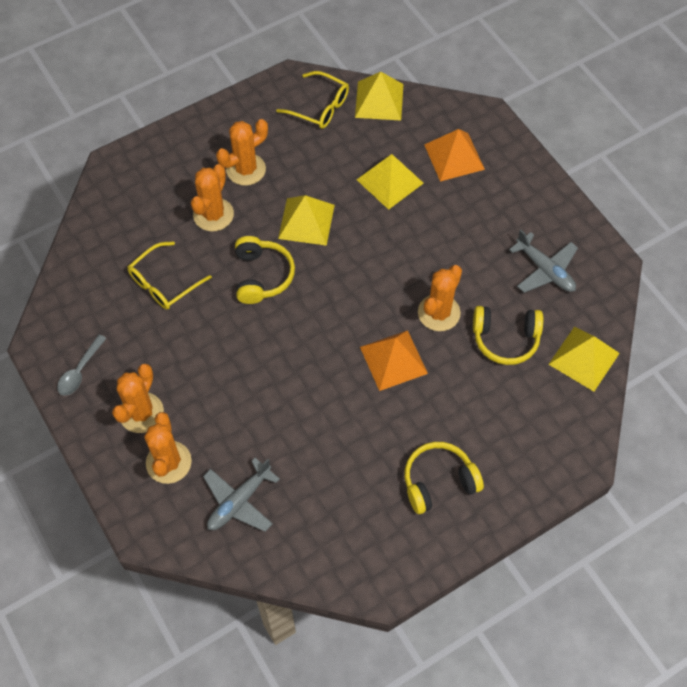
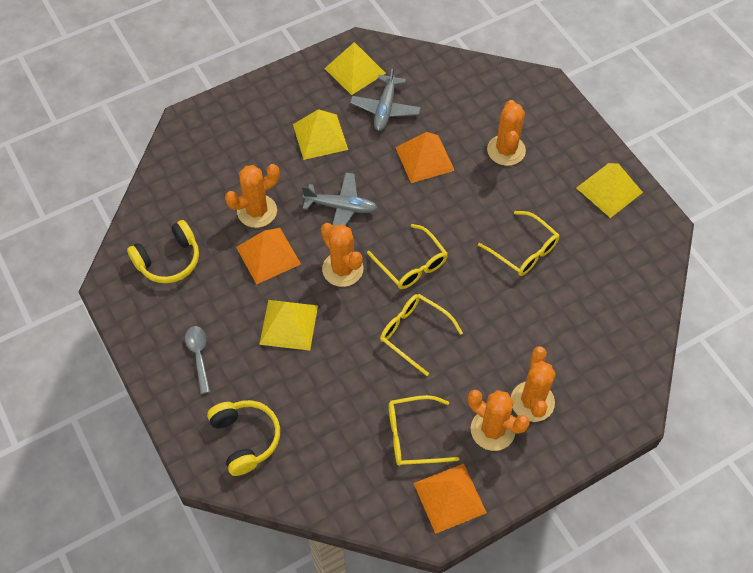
orange pyramid: 2 -> 3
yellow glasses: 2 -> 4
yellow headphones: 3 -> 2

